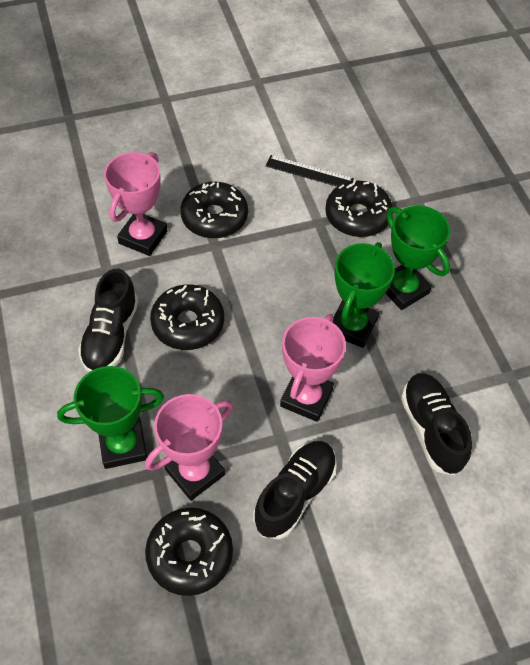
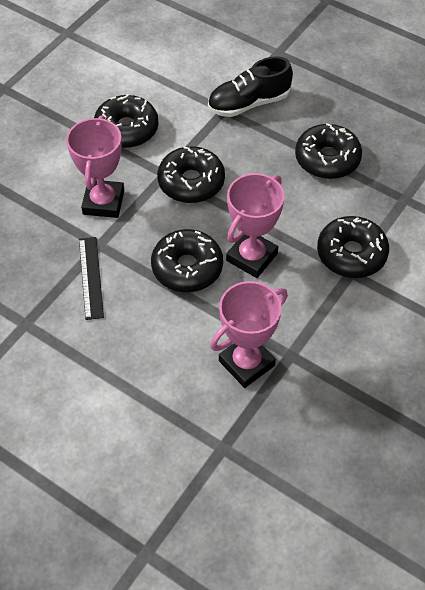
black donut: 4 -> 5
black shoe: 3 -> 1
green trophy: 3 -> 0

